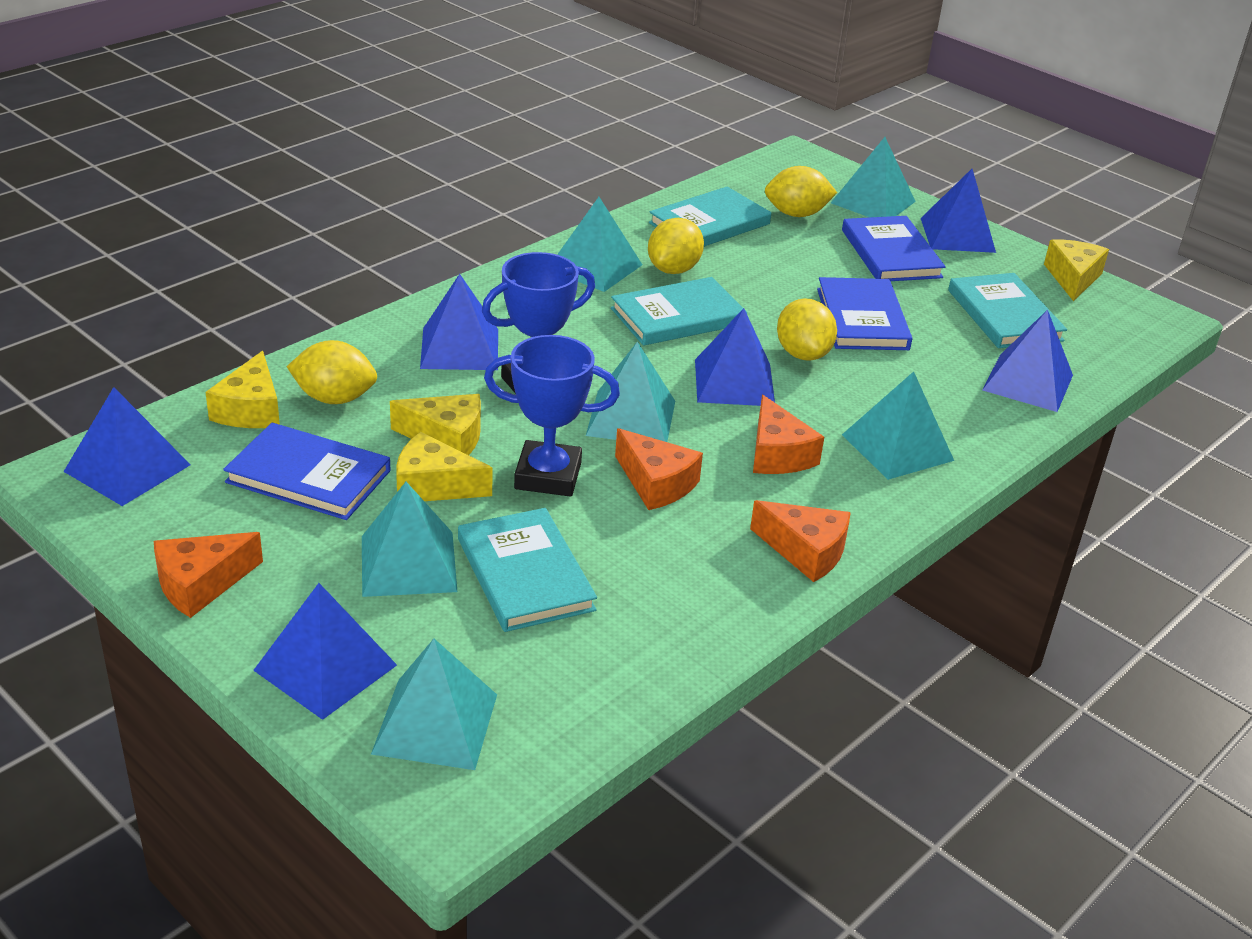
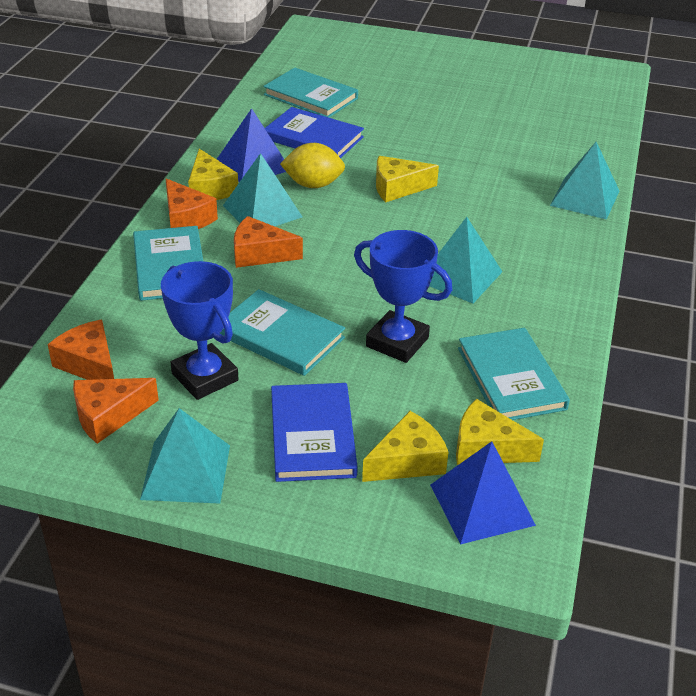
blue book: 3 -> 2
blue pyramid: 6 -> 2
turquoise pyramid: 6 -> 4
yellow lemon: 4 -> 1

